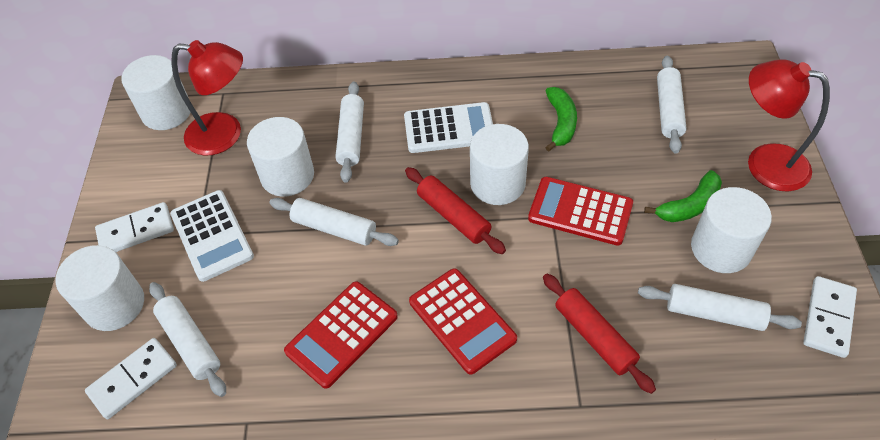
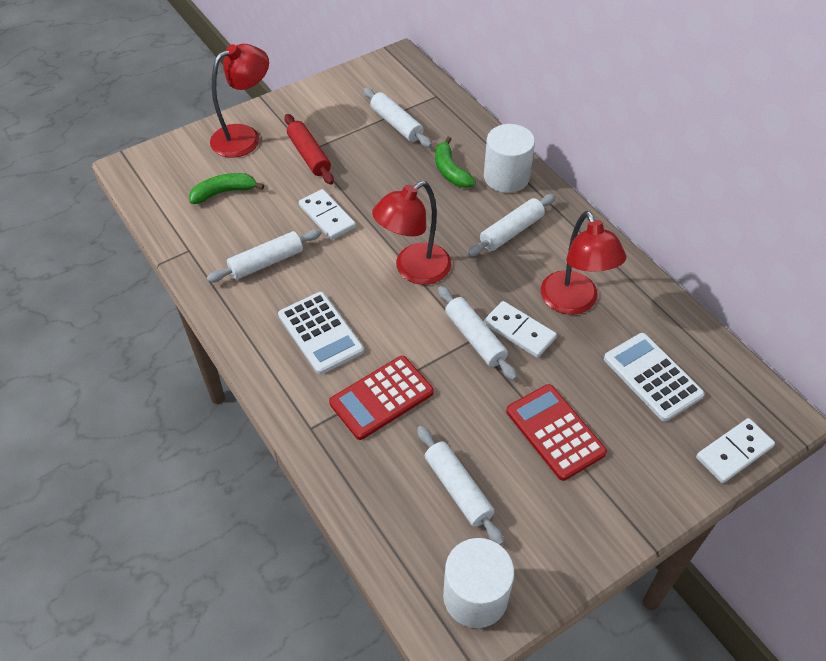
red calculator: 3 -> 2
red lamp: 2 -> 3
red rolling pin: 2 -> 1
white cylinder: 5 -> 2

